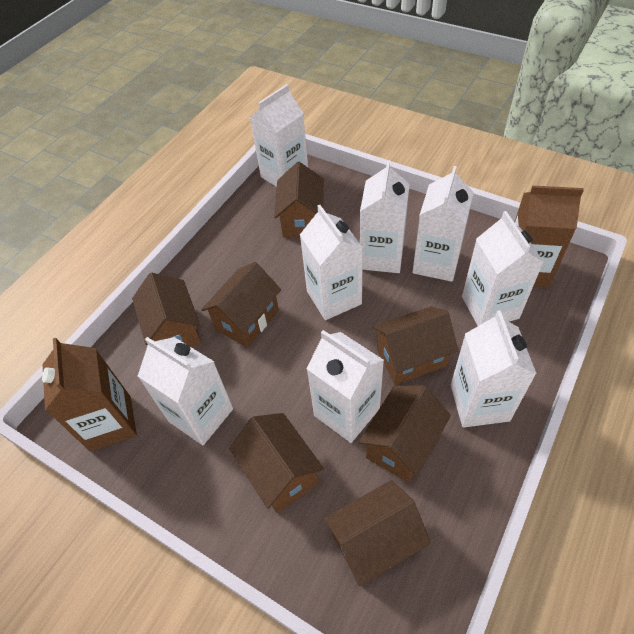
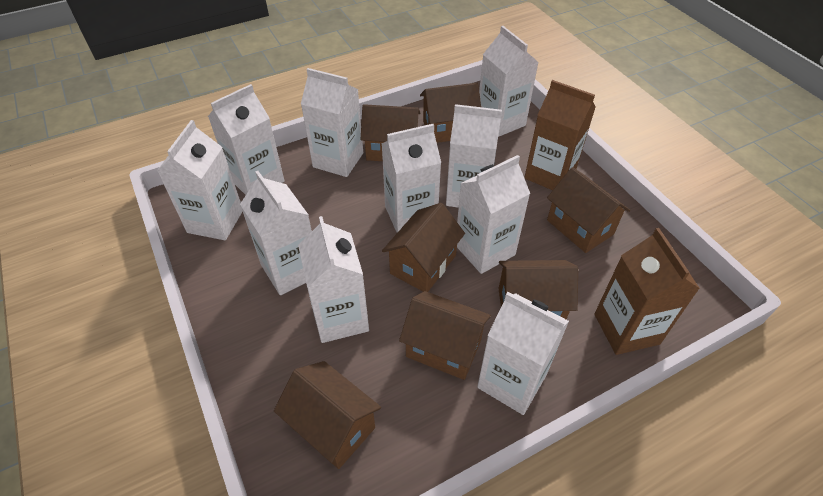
white carton: 8 -> 10

